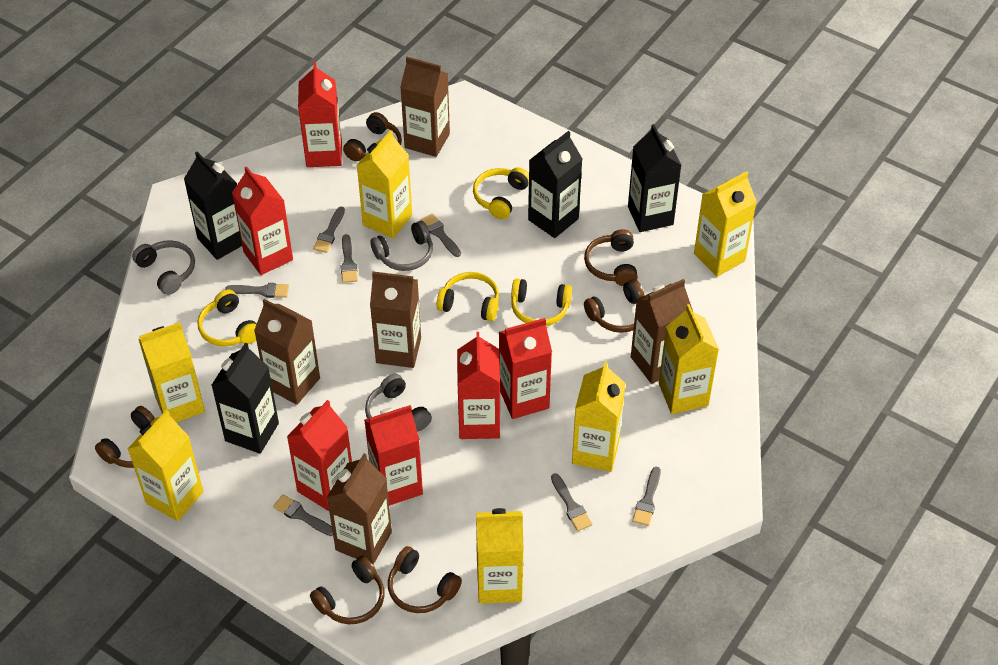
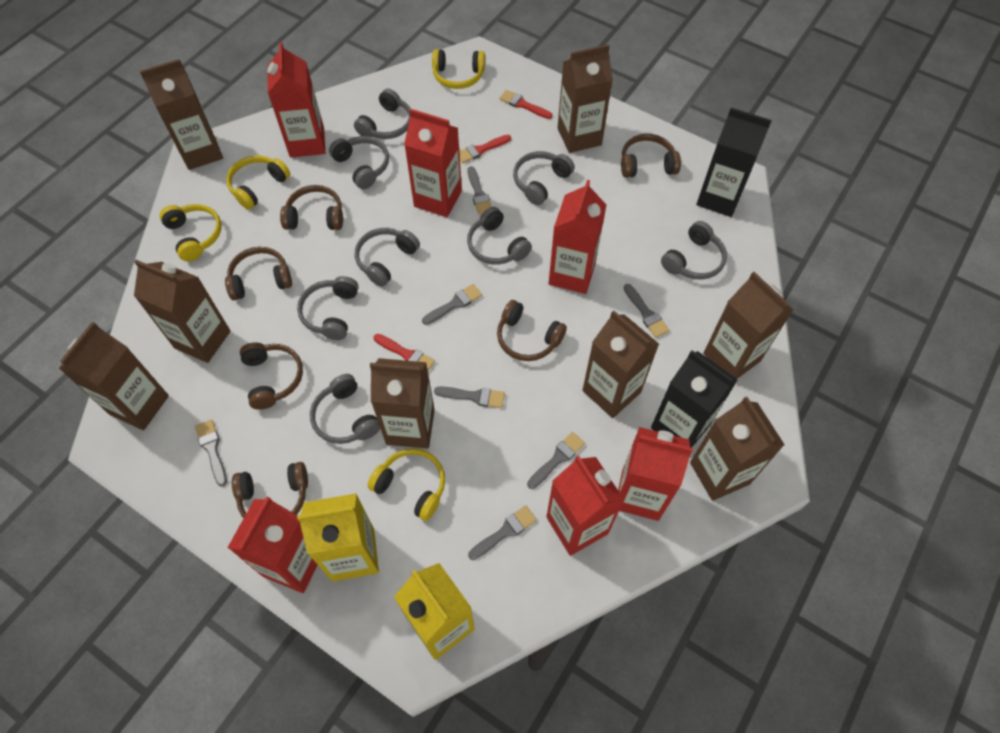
black carton: 4 -> 2
brown carton: 5 -> 8
grey headphones: 3 -> 8
red brush: 0 -> 3
yellow carton: 7 -> 2

